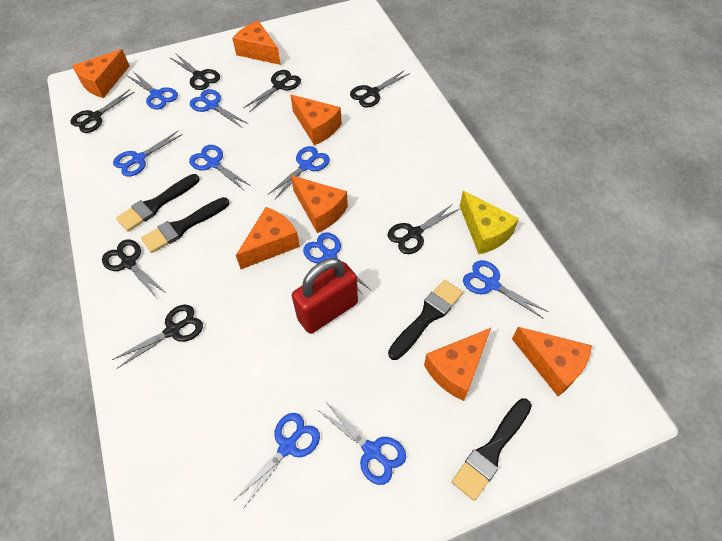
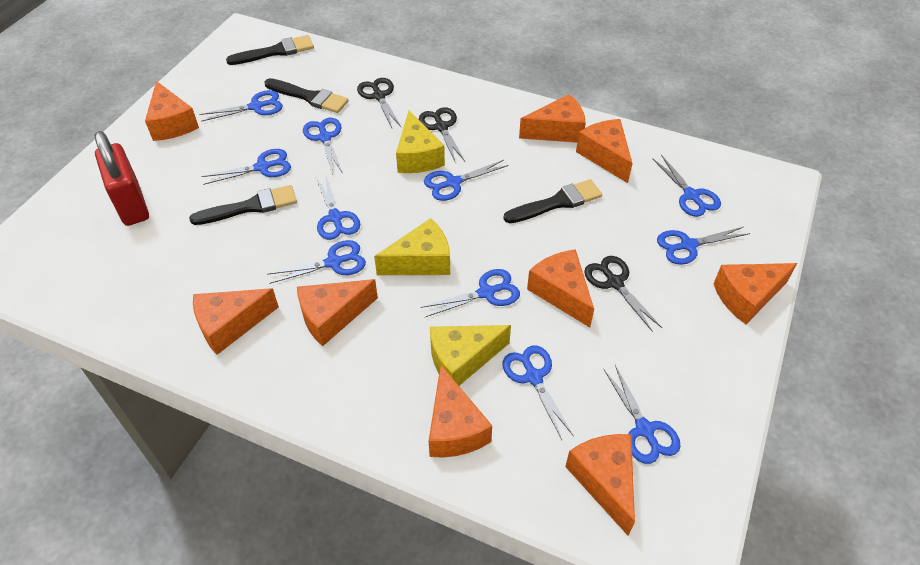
black scissors: 7 -> 3
blue scissors: 9 -> 11
orange cheese: 7 -> 9
yellow cheese: 1 -> 3

